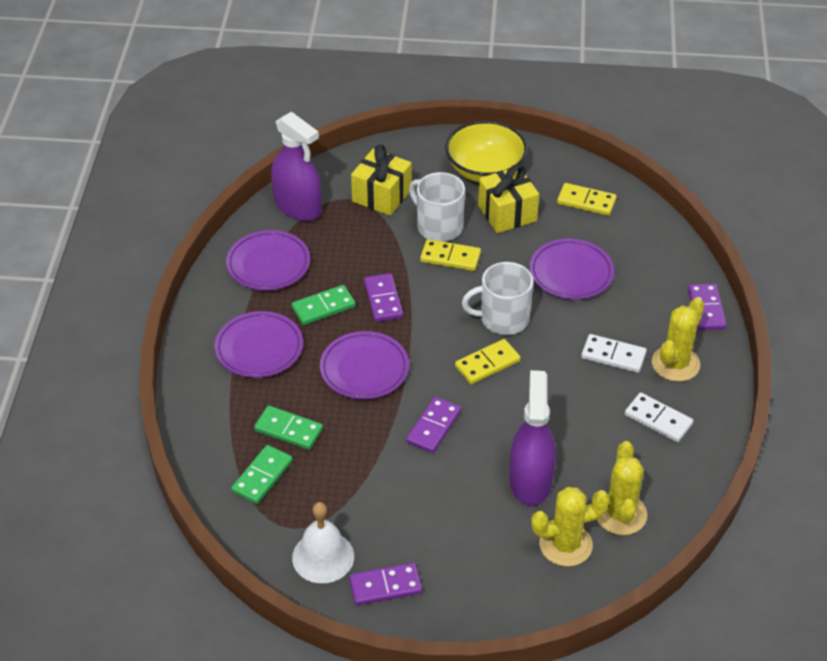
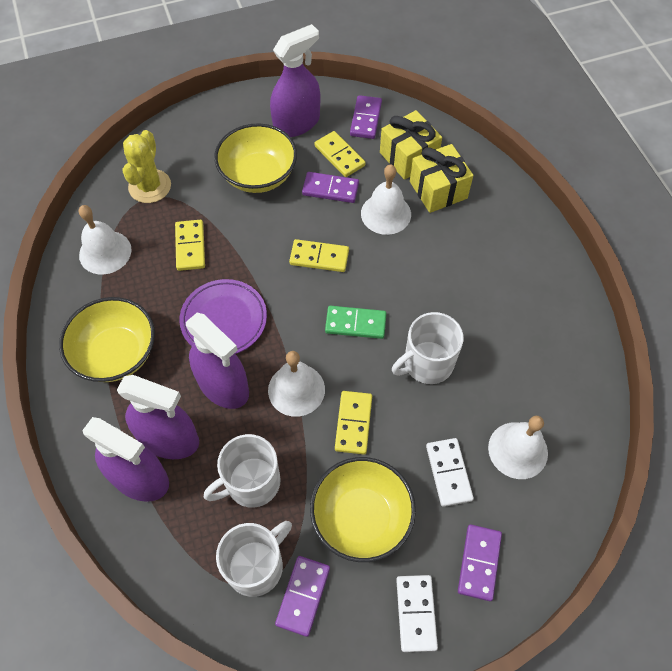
green domino: 3 -> 1
purple plate: 4 -> 1
purple spray bottle: 2 -> 4
white bell: 1 -> 4
white mug: 2 -> 3
yellow bowl: 1 -> 3
yellow cactus: 3 -> 1
yellow domino: 3 -> 4

